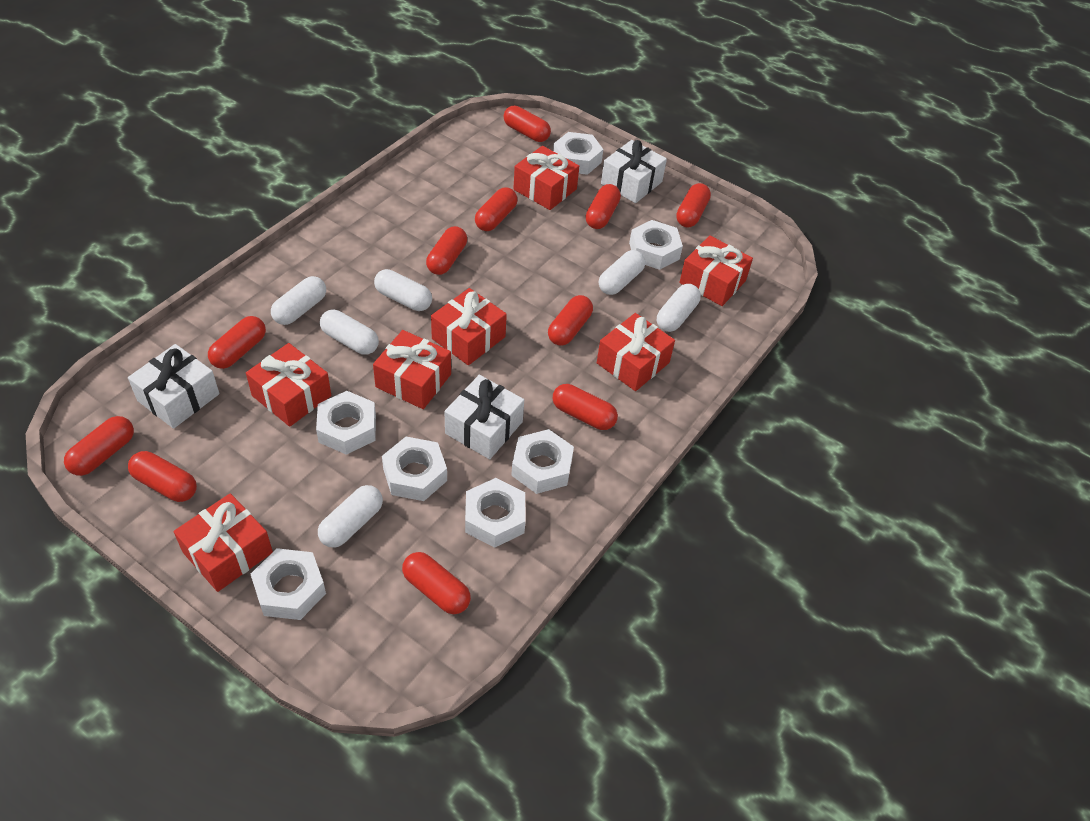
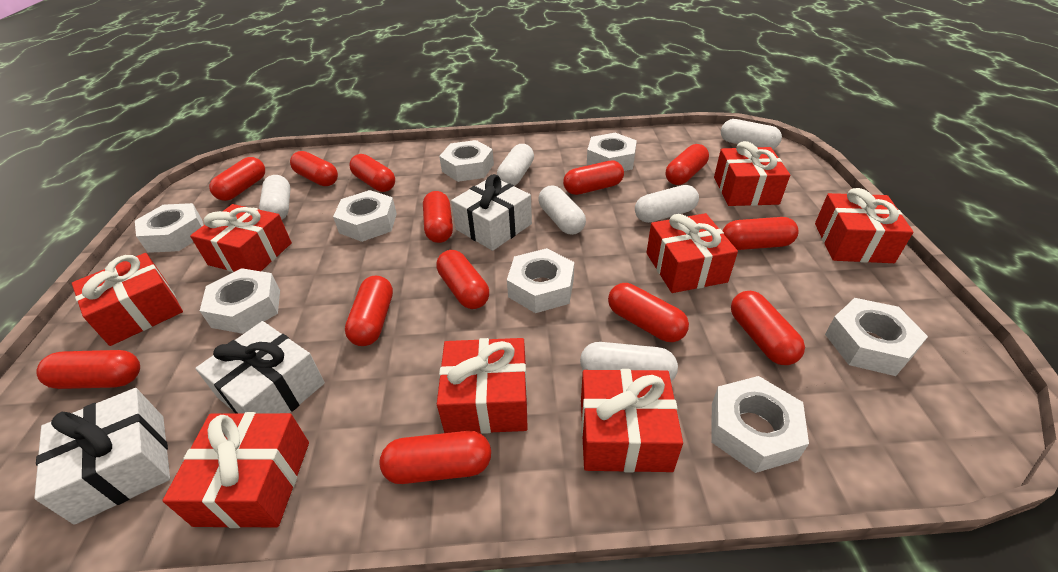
red capsule: 11 -> 13
red gift: 7 -> 8
white nut: 7 -> 8

